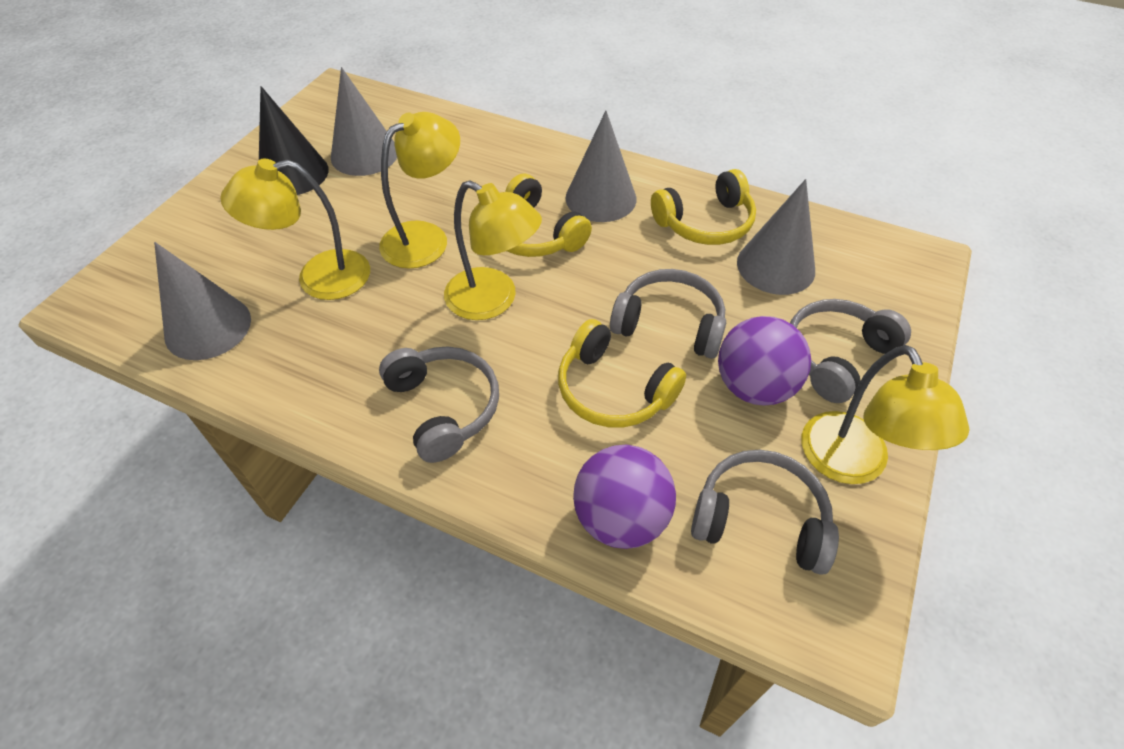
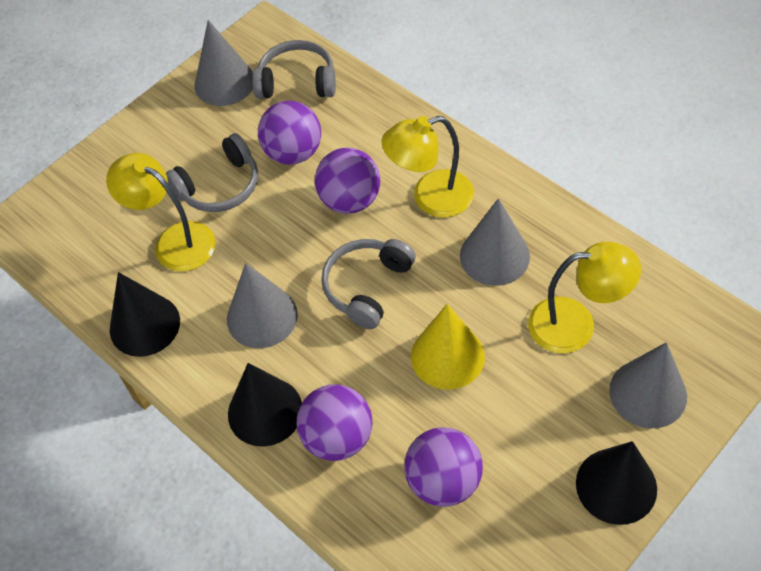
black cone: 1 -> 3
grey headphones: 4 -> 3
purple ball: 2 -> 4
yellow cone: 0 -> 1
yellow headphones: 3 -> 0
yellow lamp: 4 -> 3

